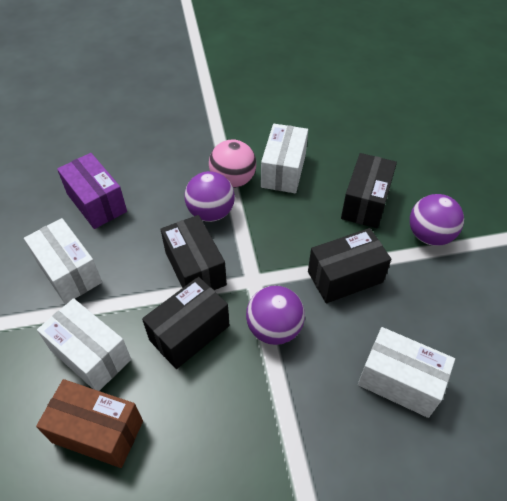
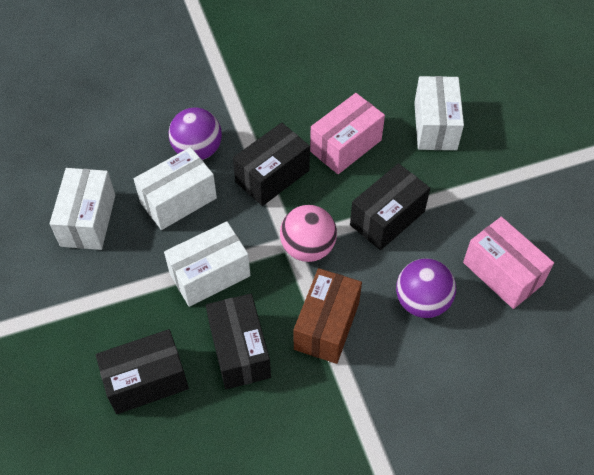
pink box: 0 -> 2
purple ball: 3 -> 2
purple box: 1 -> 0

